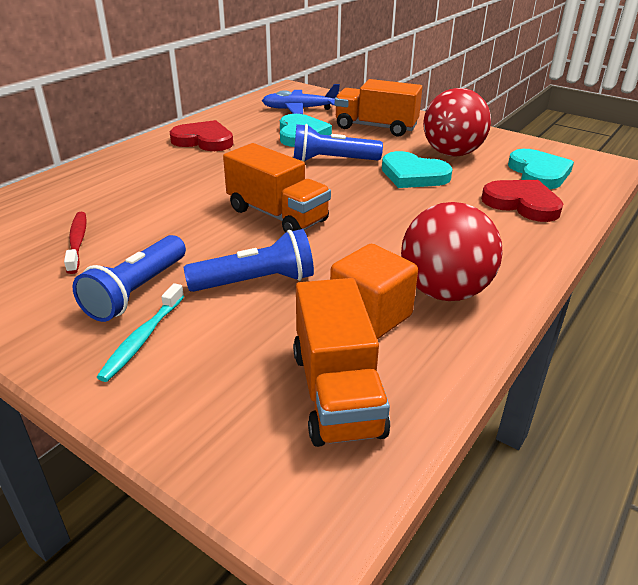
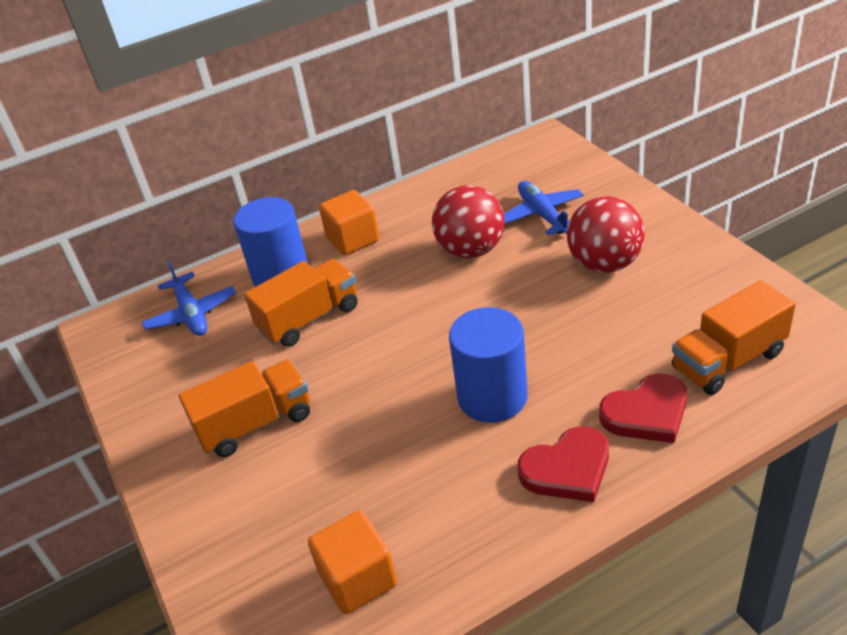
blue cylinder: 0 -> 2
blue flashlight: 3 -> 0
blue plane: 1 -> 2
orange cube: 1 -> 2
red toothbrush: 1 -> 0
turquoise heart: 3 -> 0
turquoise toothbrush: 1 -> 0

